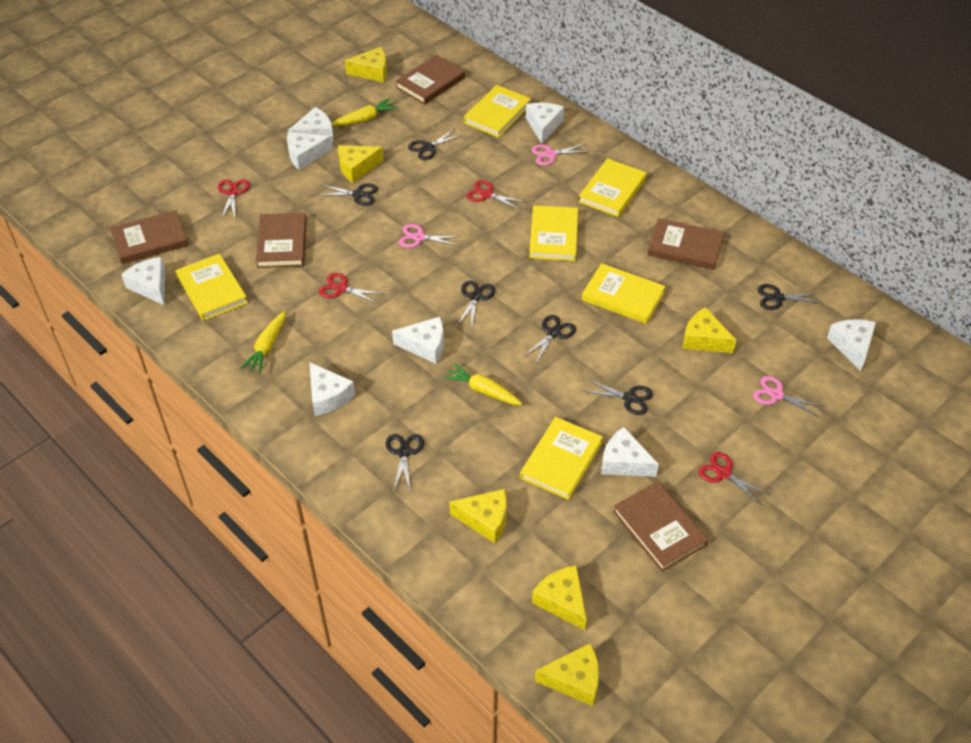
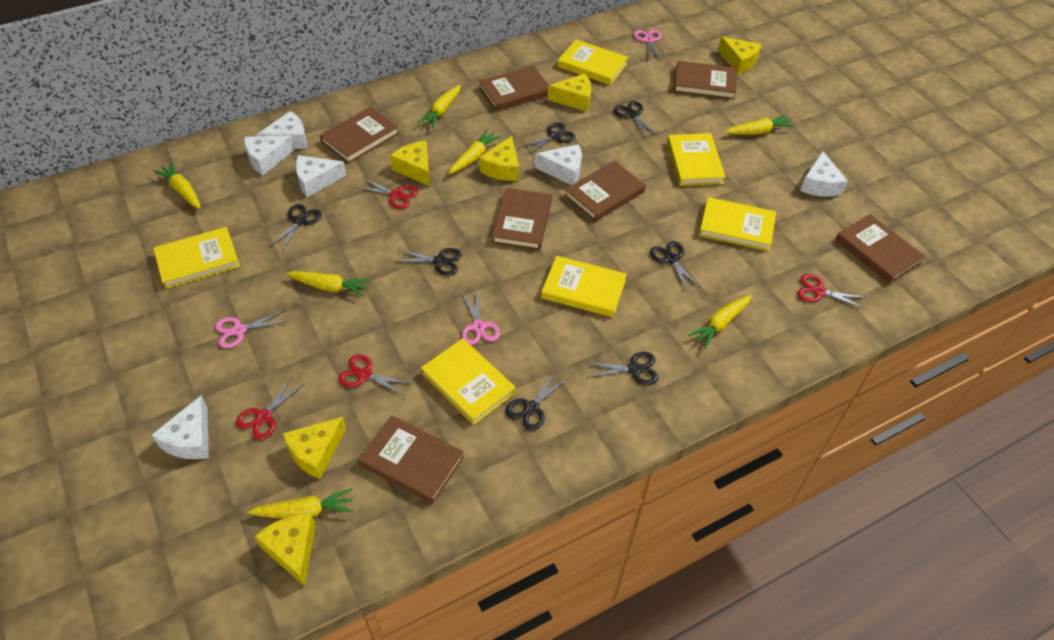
brown book: 5 -> 7
white cheese: 8 -> 6
yellow carrot: 3 -> 7

